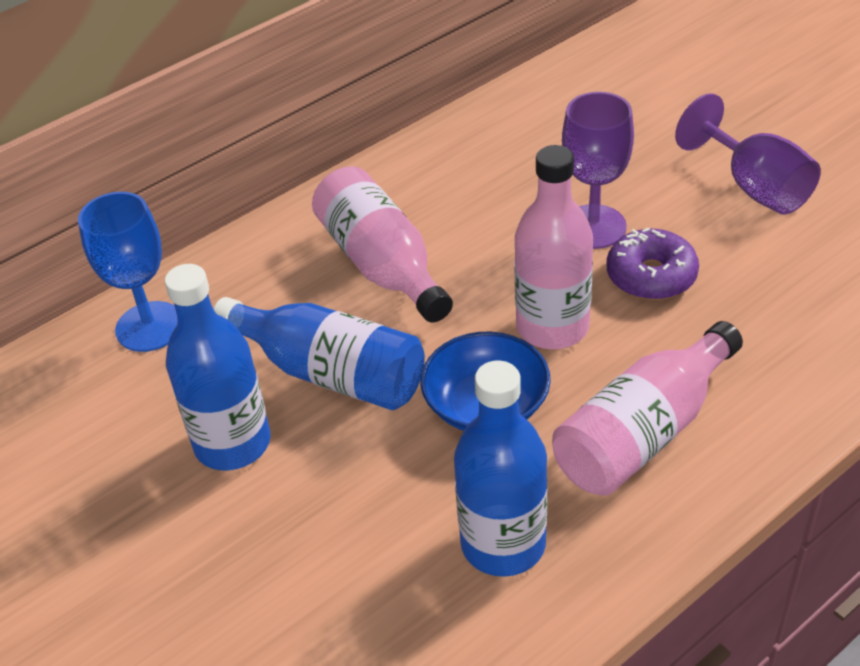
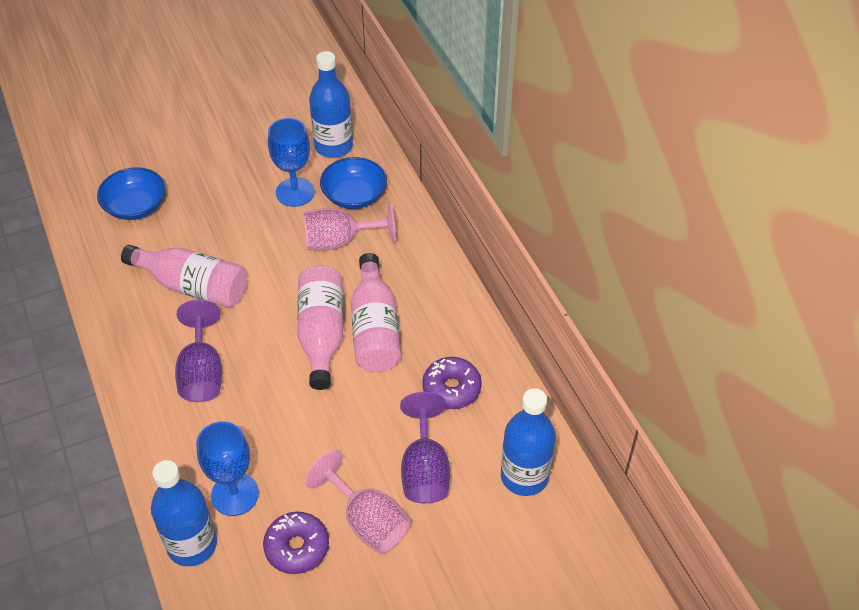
blue bowl: 1 -> 2
blue goblet: 1 -> 2
pink goblet: 0 -> 2
purple donut: 1 -> 2

